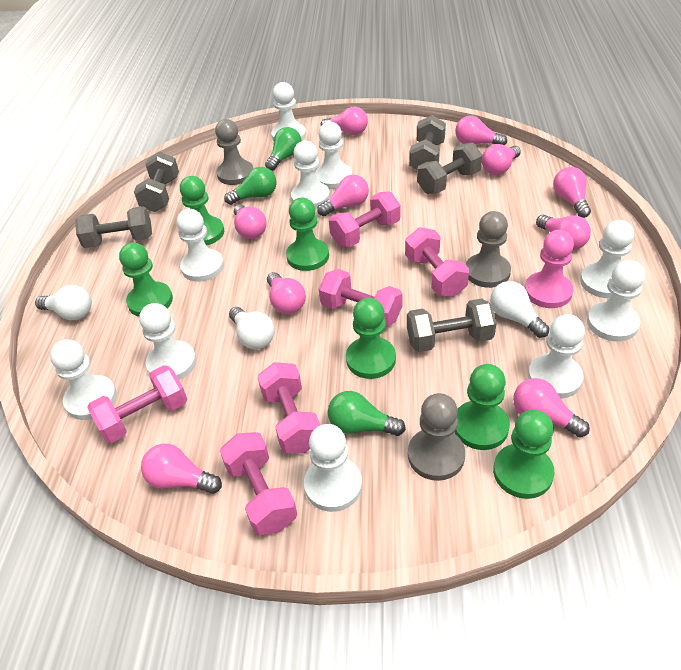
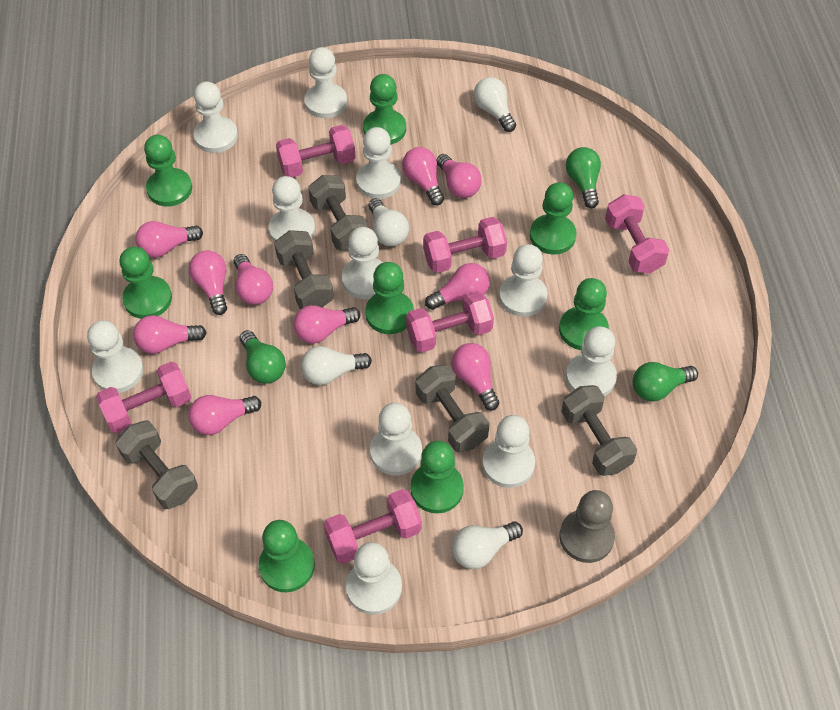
green pawn: 6 -> 8
grey pawn: 3 -> 1
pink pawn: 1 -> 0
white light bulb: 3 -> 4
white pawn: 10 -> 11

